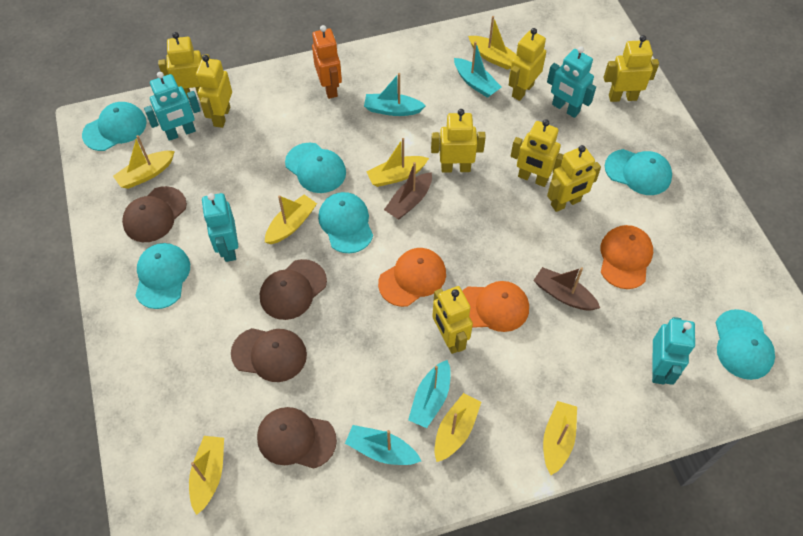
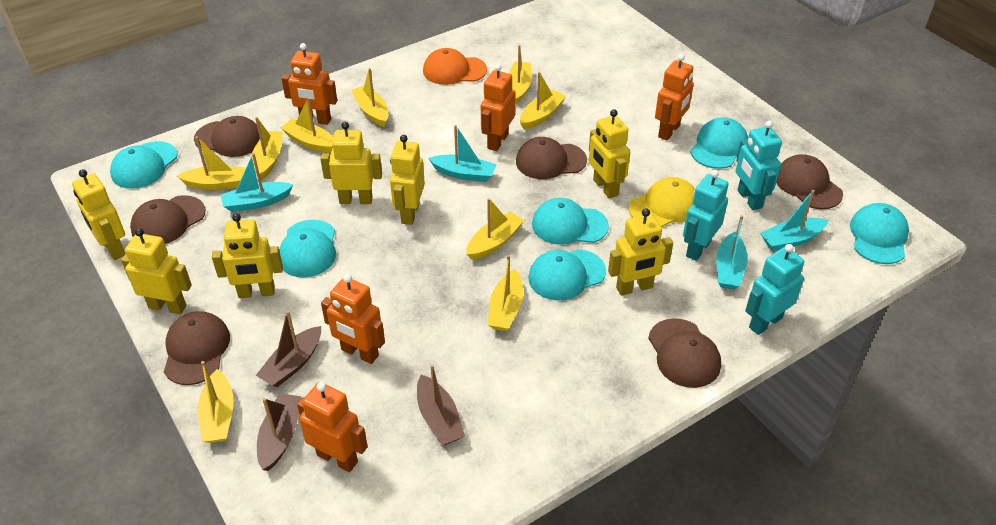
brown boat: 2 -> 3
brown cap: 4 -> 6
orange cap: 3 -> 1
orange robot: 1 -> 5
turquoise robot: 4 -> 3
yellow boat: 7 -> 9
yellow cap: 0 -> 1
yellow robot: 8 -> 7

